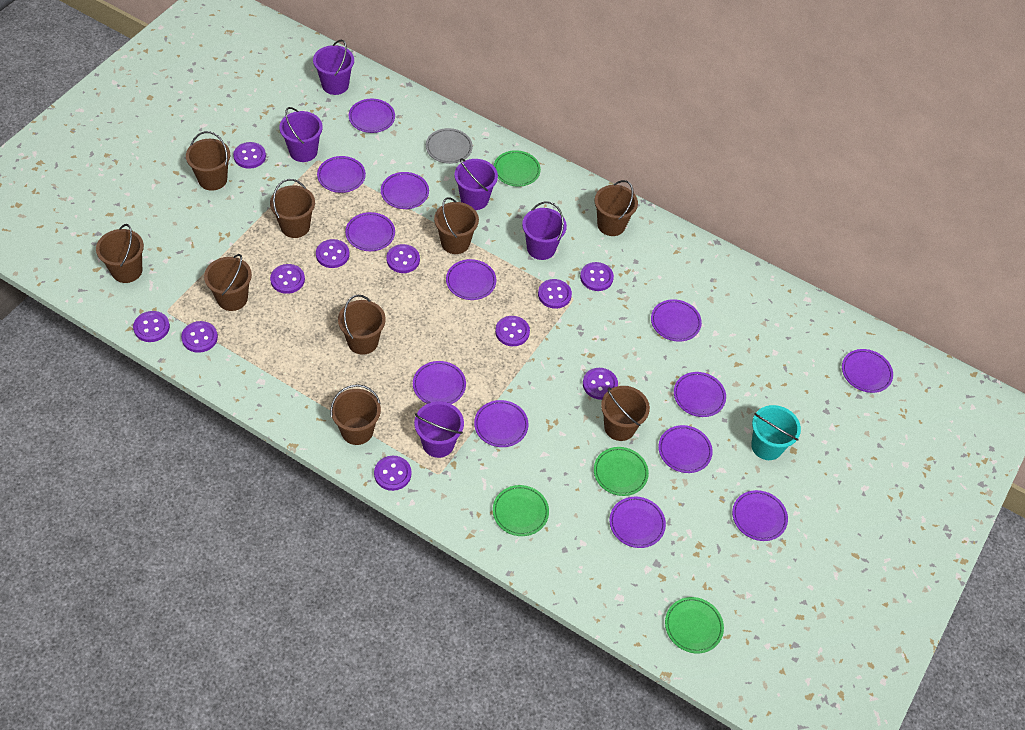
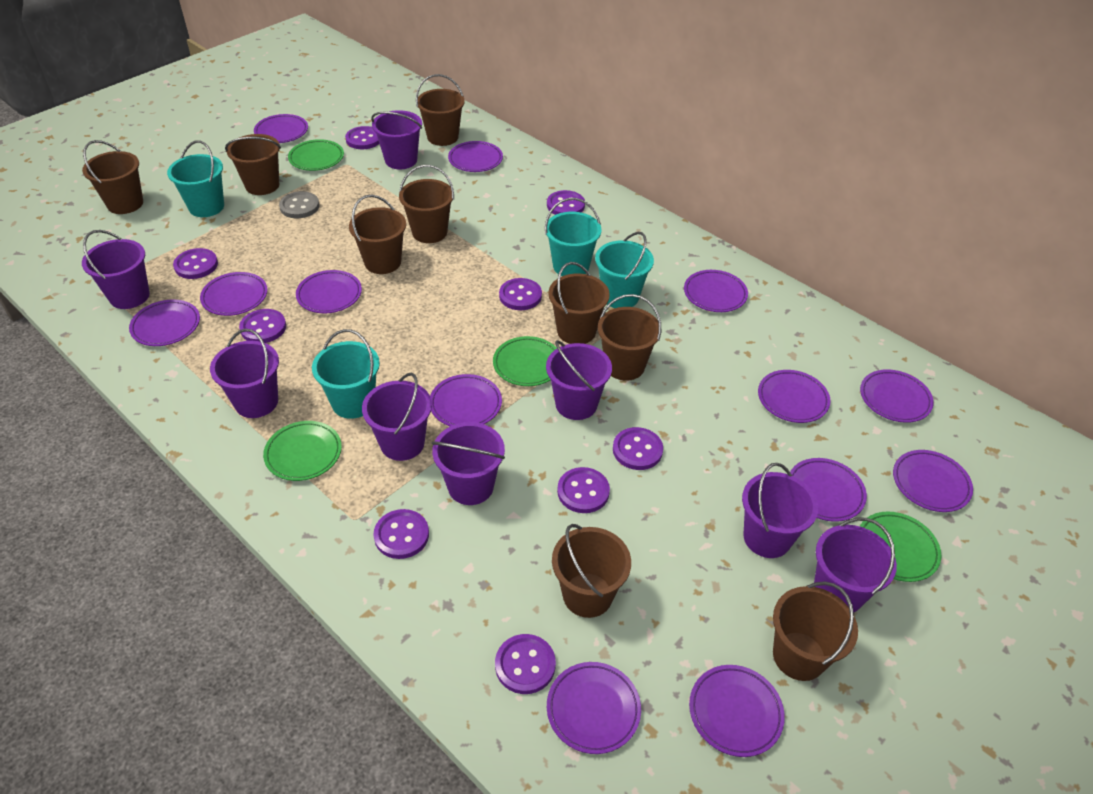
grey button: 0 -> 1
grey plate: 1 -> 0
purple bucket: 5 -> 8
purple button: 11 -> 9
turquoise bucket: 1 -> 4

